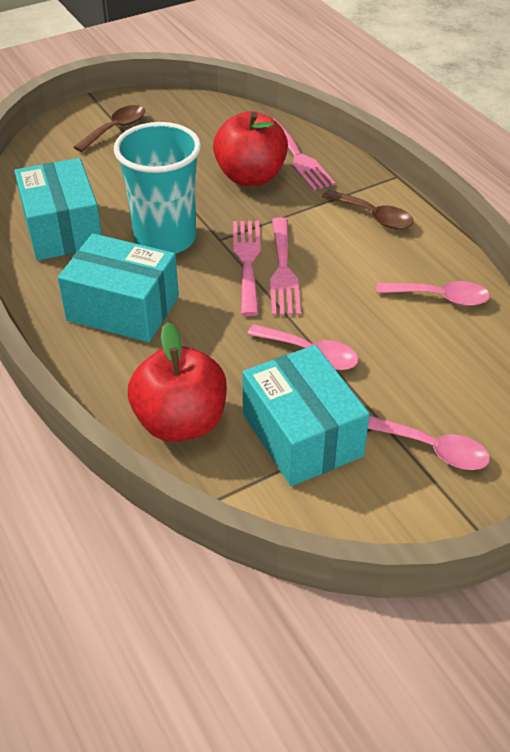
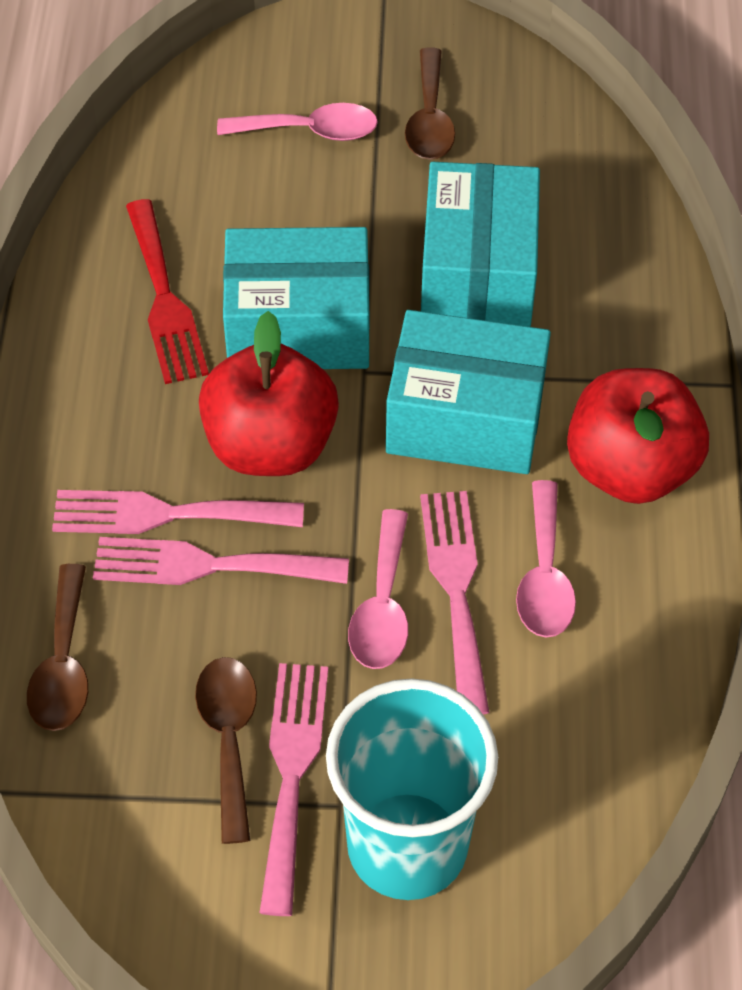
brown spoon: 2 -> 3
pink fork: 3 -> 4
red fork: 0 -> 1

